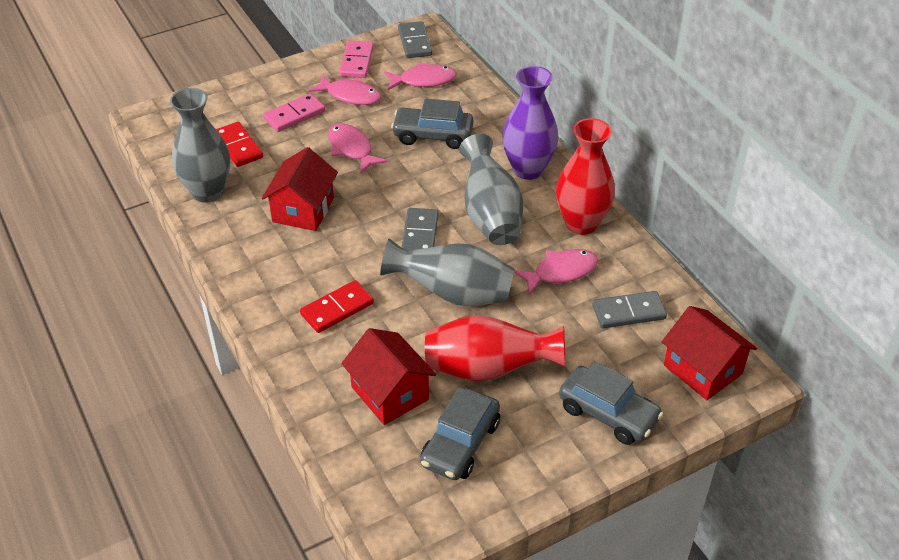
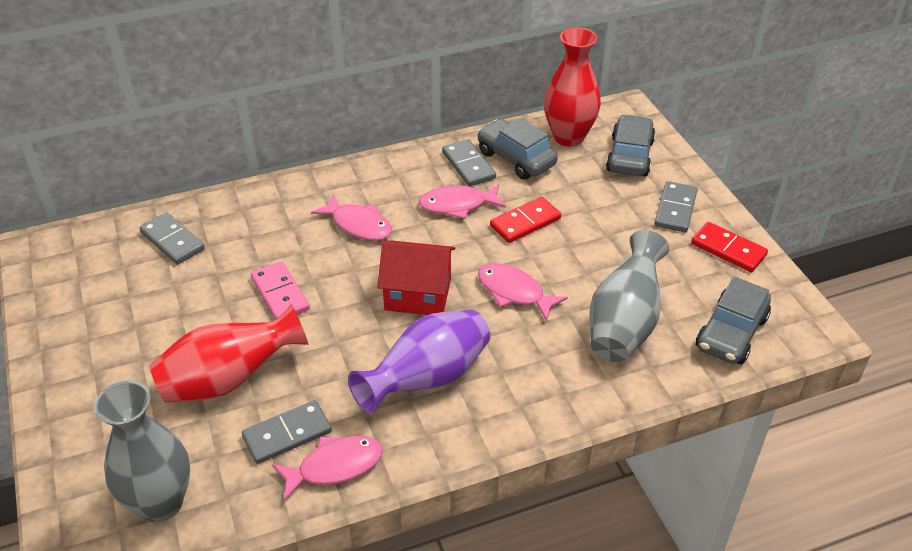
grey domino: 3 -> 4
grey vase: 3 -> 2
pink domino: 2 -> 1
red house: 3 -> 1

